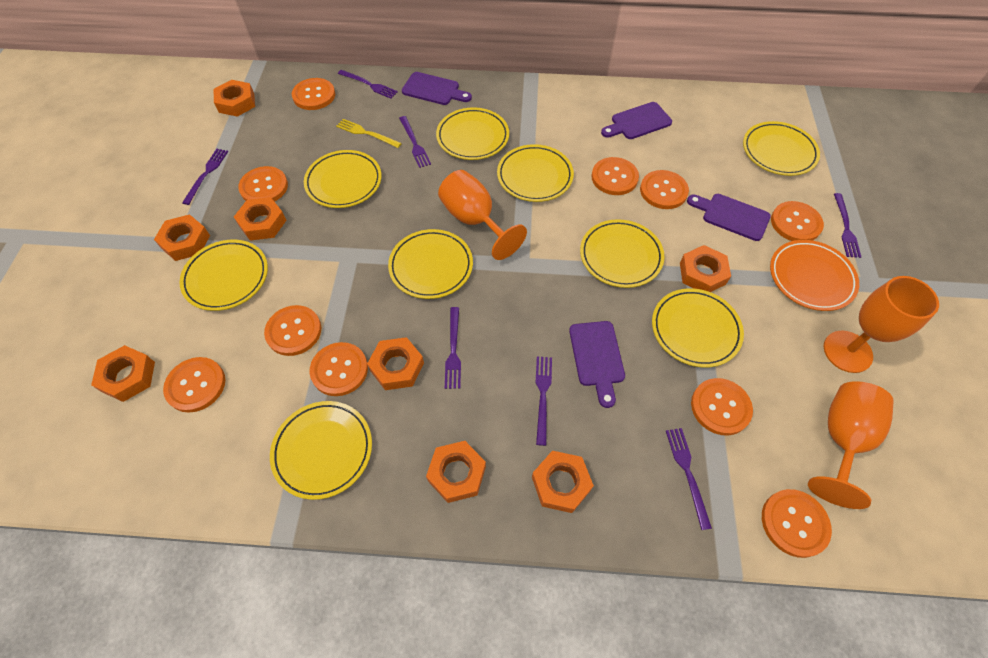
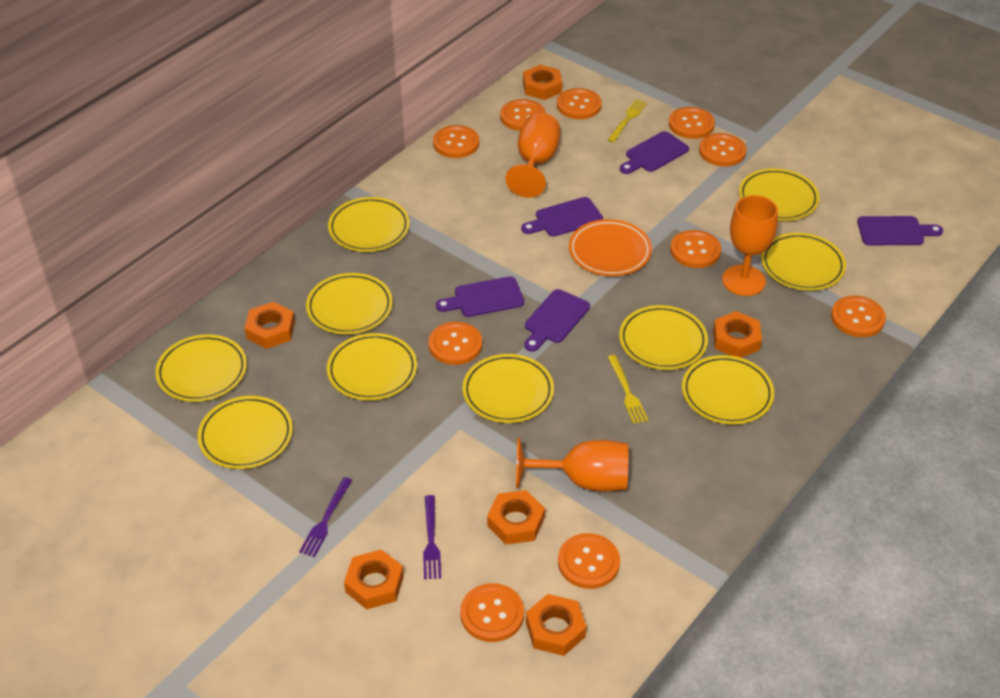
orange nut: 8 -> 6
purple cutting board: 4 -> 5
purple fork: 7 -> 2
yellow fork: 1 -> 2
yellow plate: 9 -> 10

